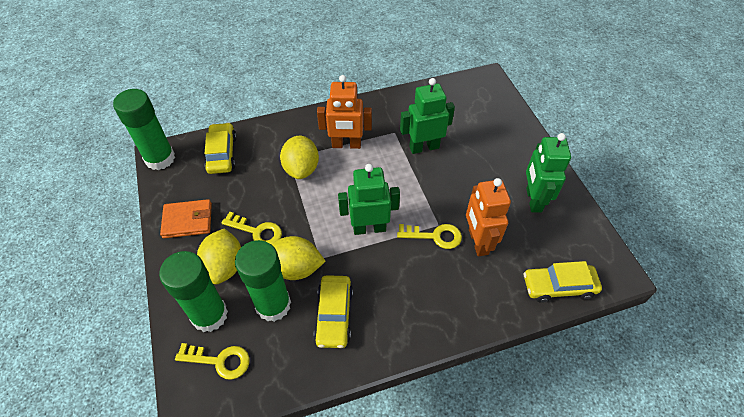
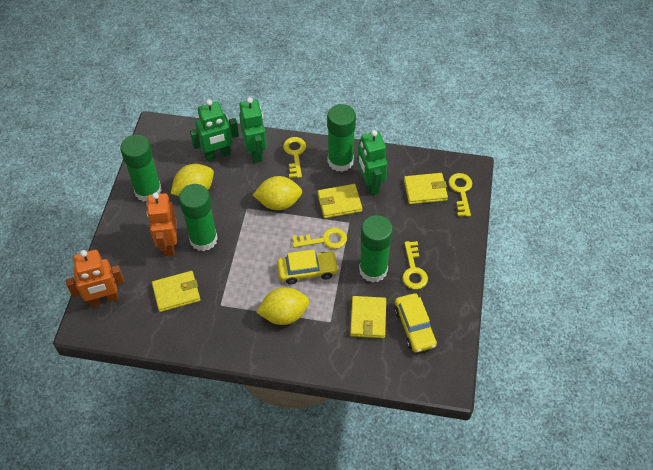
green glue stick: 3 -> 4
orange wallet: 1 -> 0
yellow car: 3 -> 2
yellow key: 3 -> 4
yellow wallet: 0 -> 4

